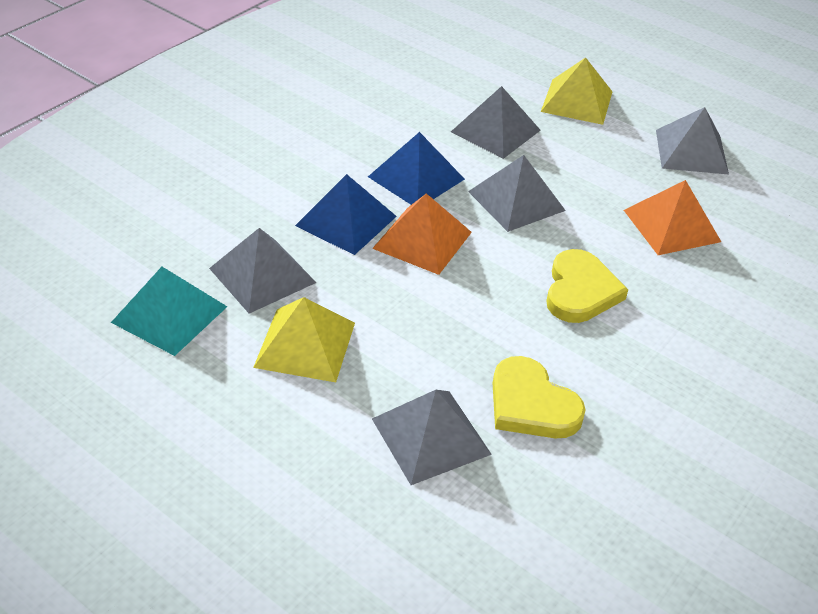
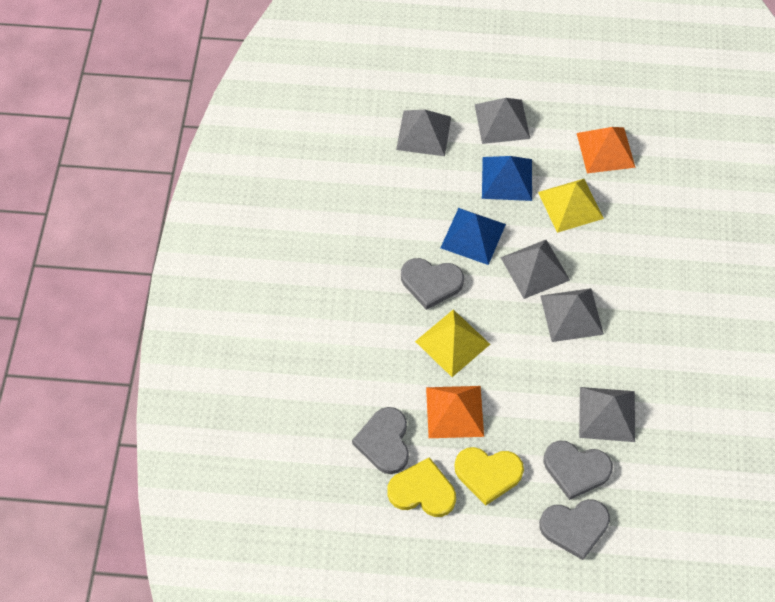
grey heart: 0 -> 4
turquoise pyramid: 1 -> 0

